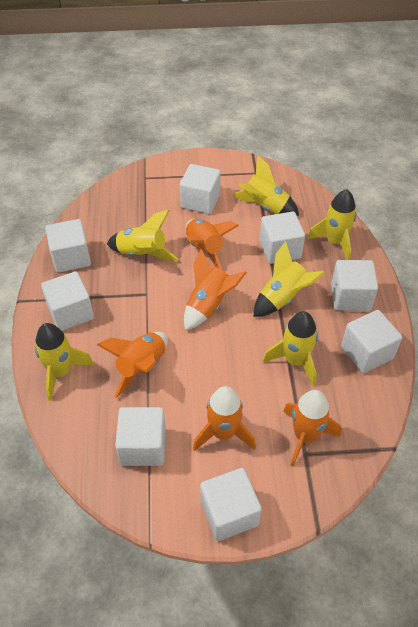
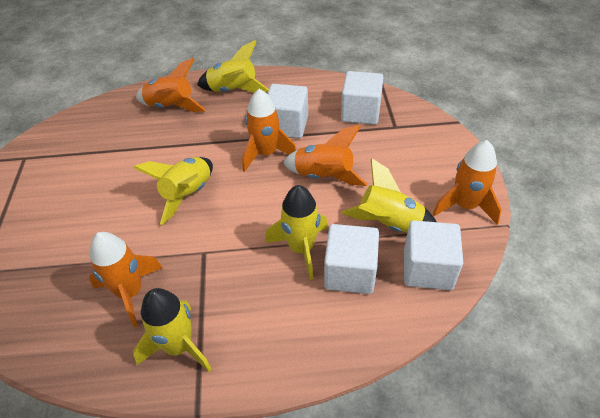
white cube: 8 -> 4
yellow rocket: 6 -> 5

